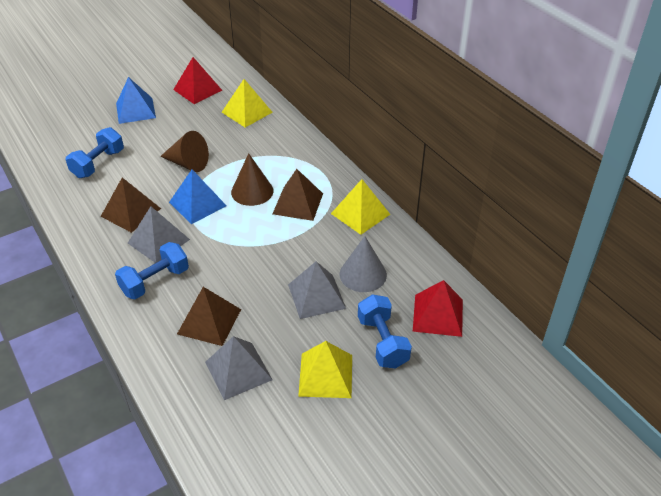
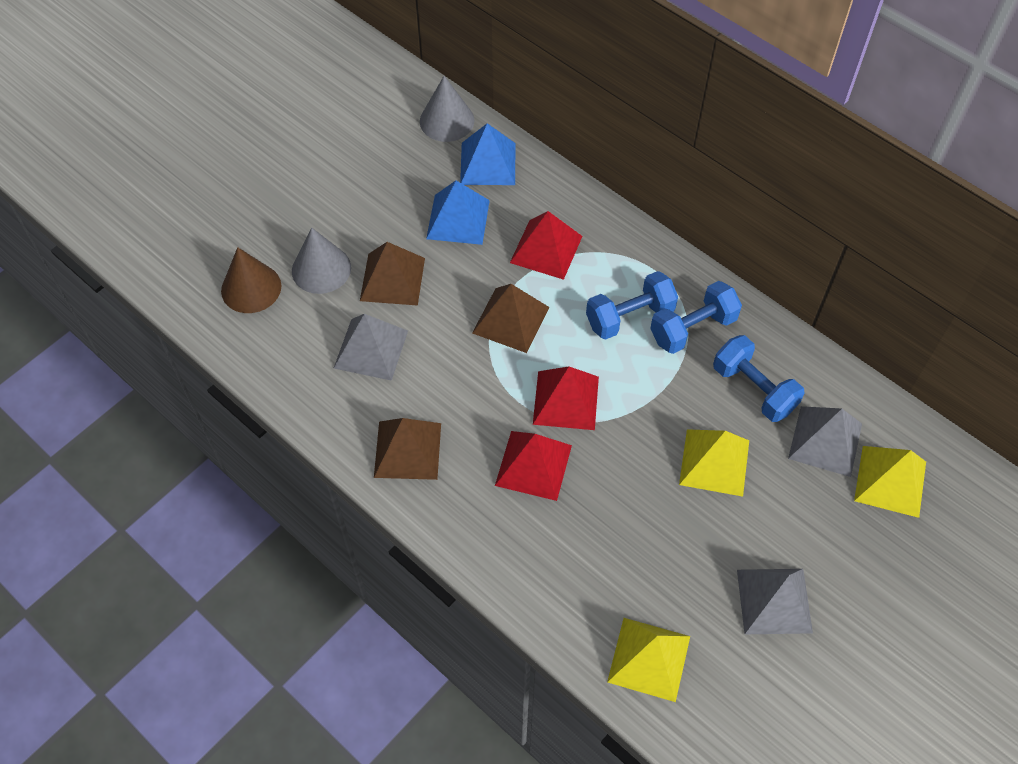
brown cone: 2 -> 1
grey cone: 1 -> 2
red pyramid: 2 -> 3

